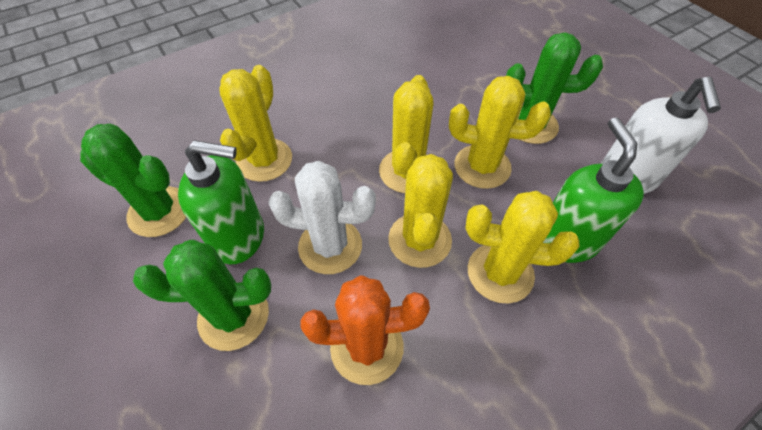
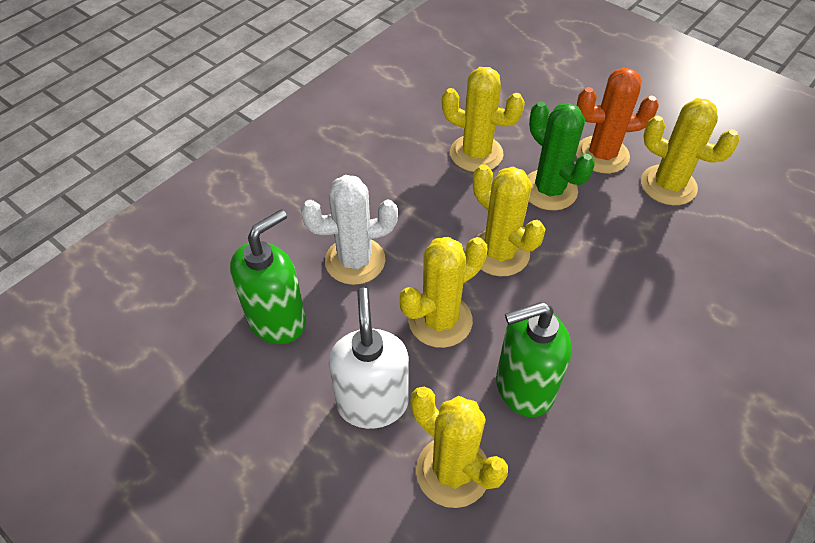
green cactus: 3 -> 1

